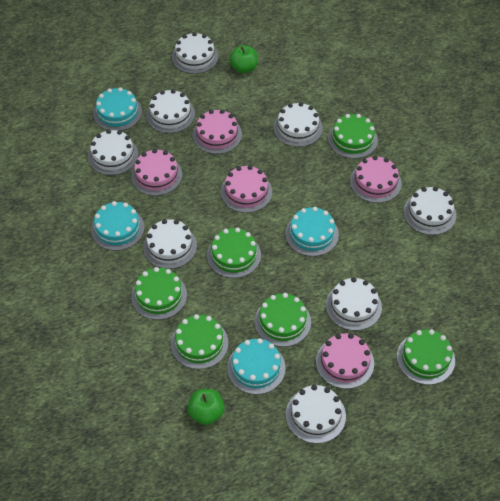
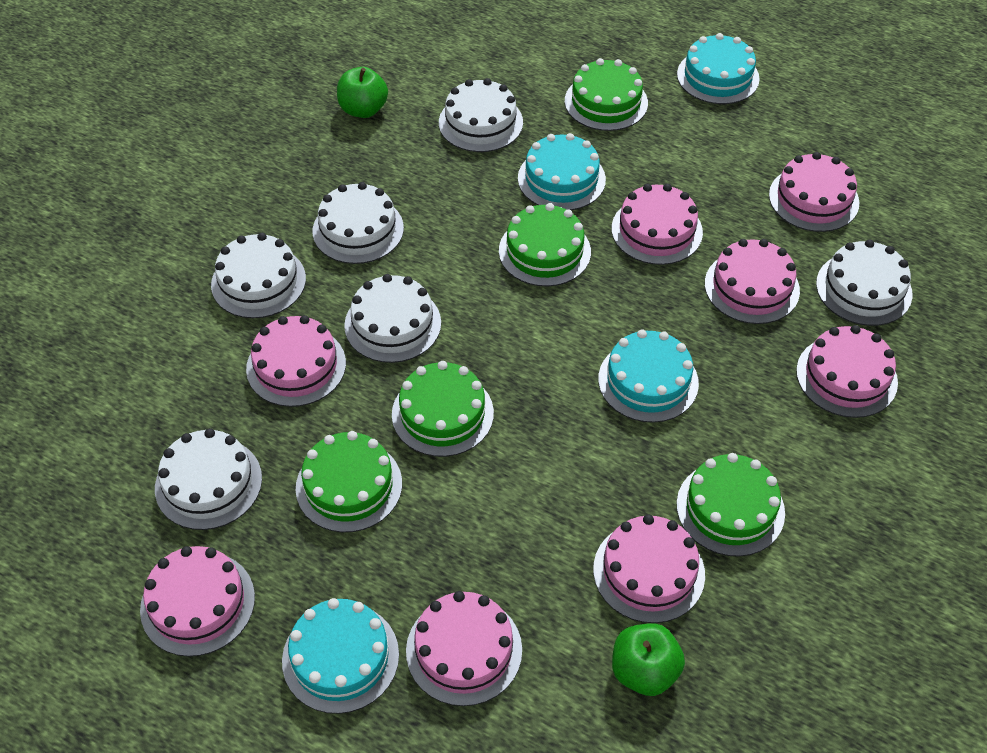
green cake: 6 -> 5
pink cake: 5 -> 8
white cake: 8 -> 6

